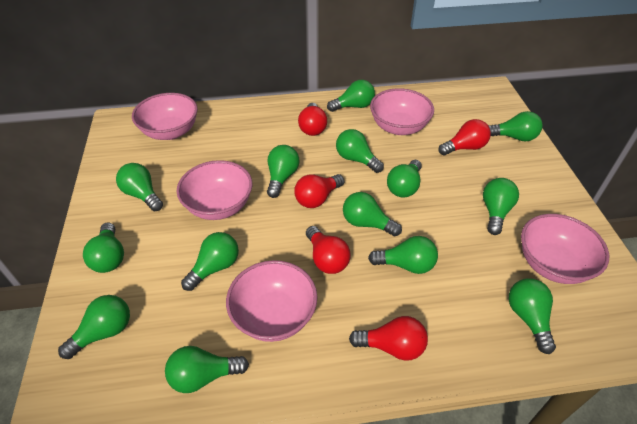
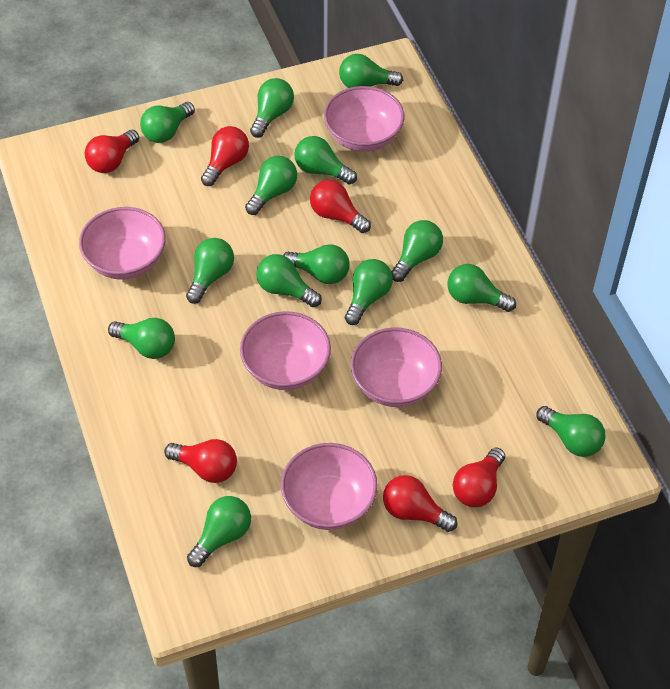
red light bulb: 5 -> 6

